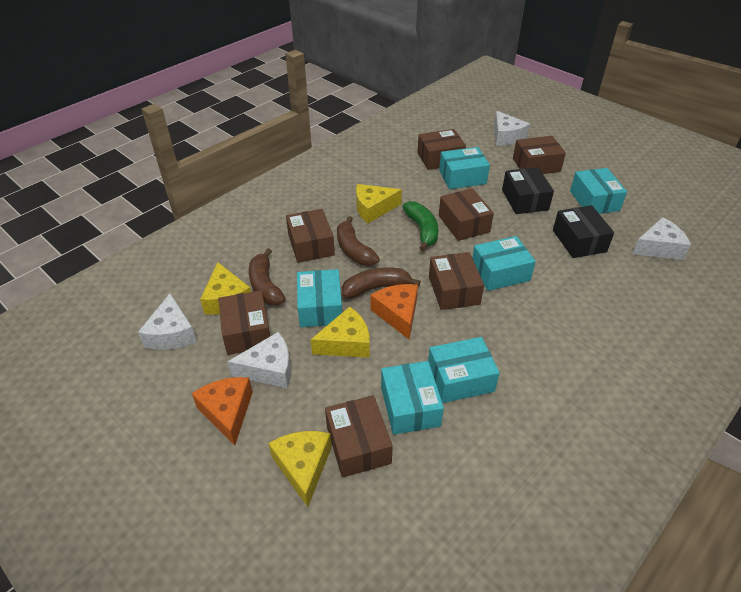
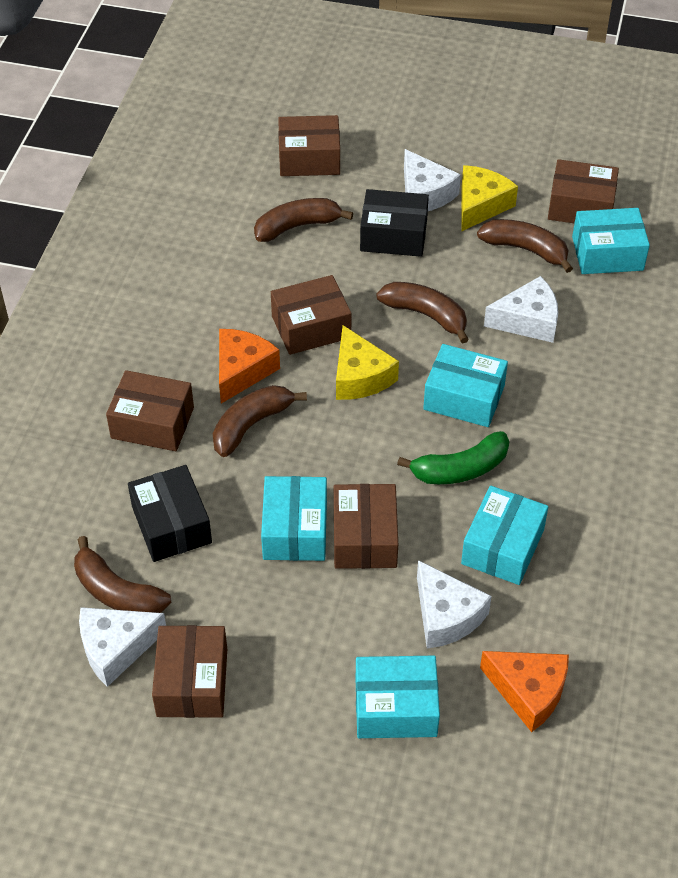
brown banana: 3 -> 5
brown box: 7 -> 6
turquoise box: 6 -> 5
yellow cheese: 4 -> 2

